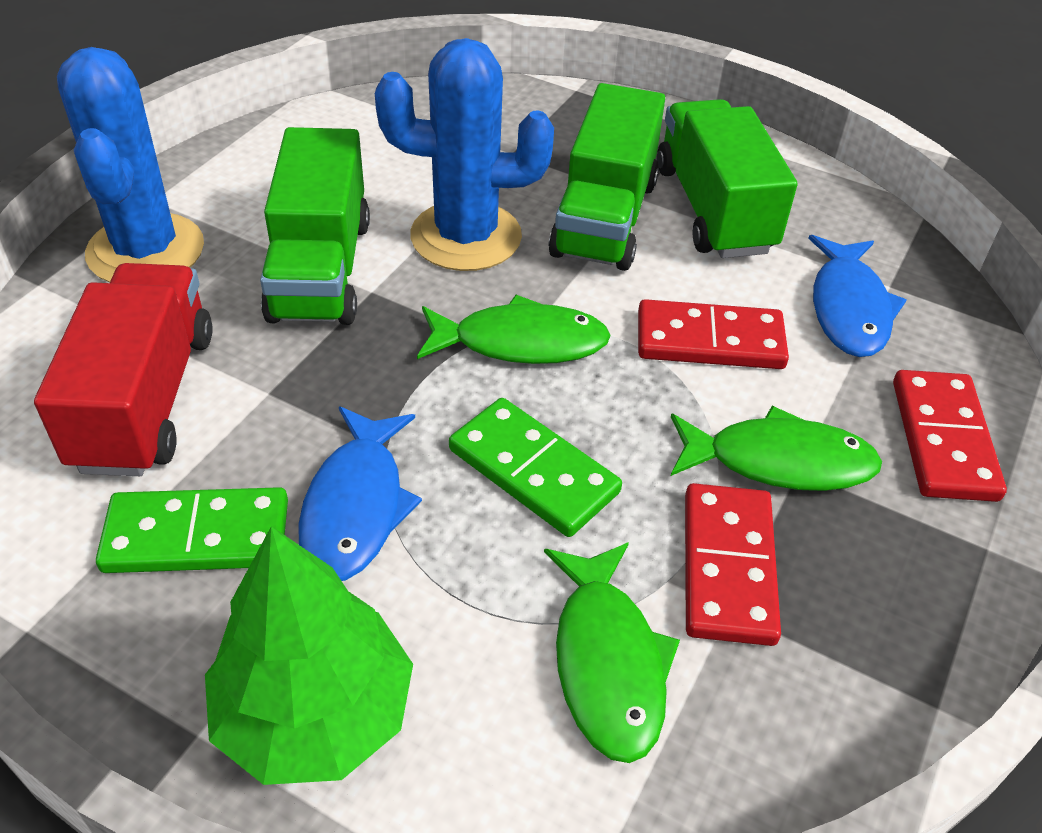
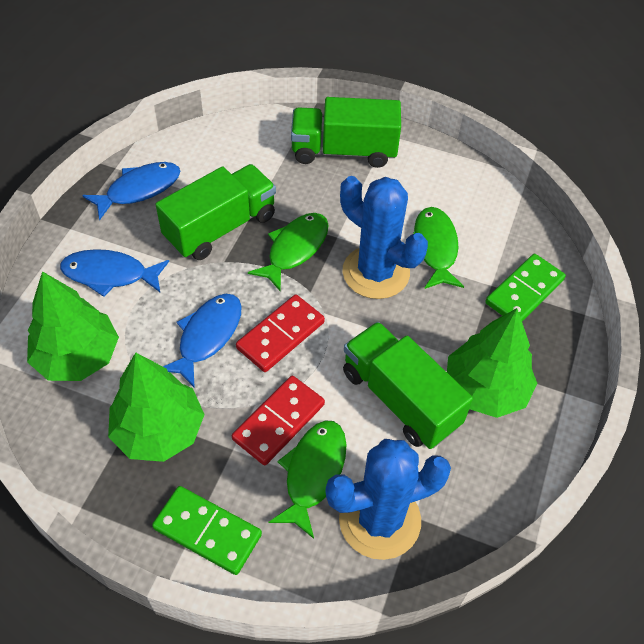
blue fish: 2 -> 3
green tree: 1 -> 3
red domino: 3 -> 2
red truck: 1 -> 0

